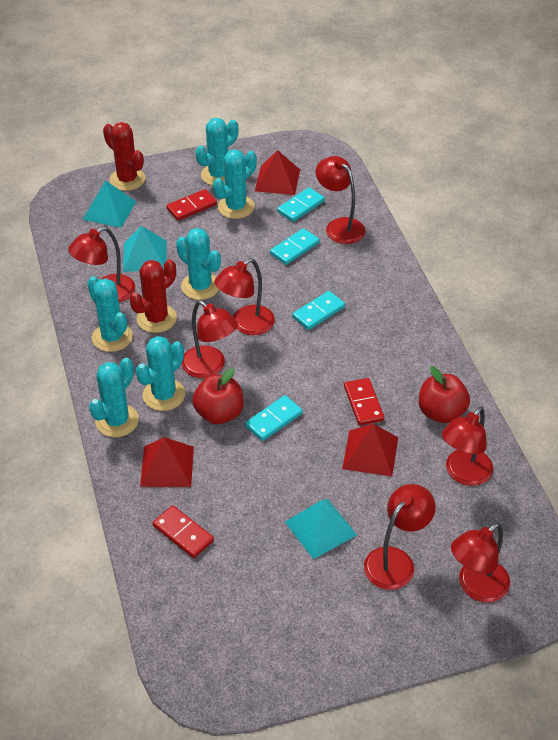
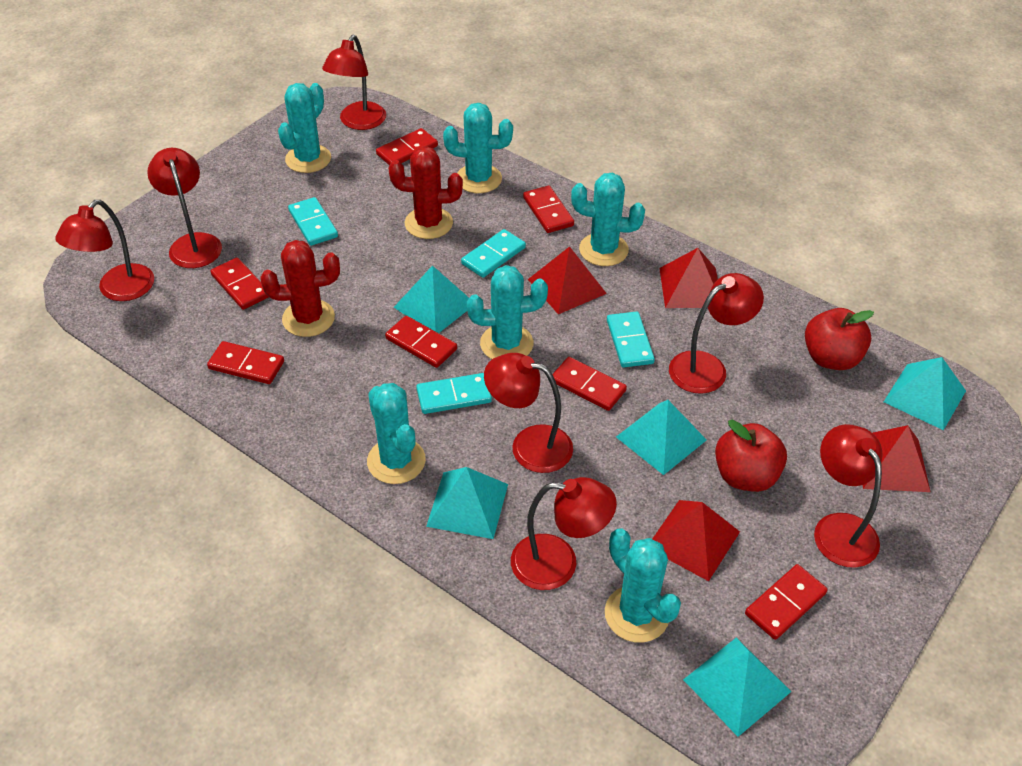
red domino: 3 -> 7
red pyramid: 3 -> 4
turquoise pyramid: 3 -> 5

